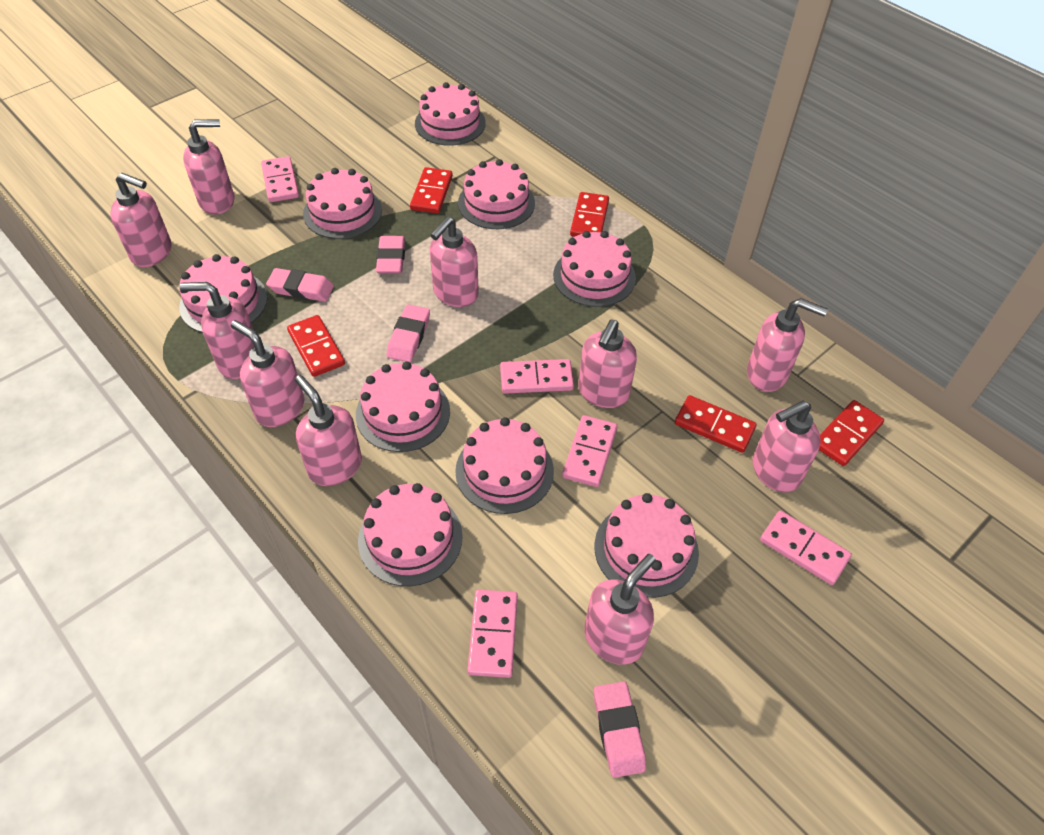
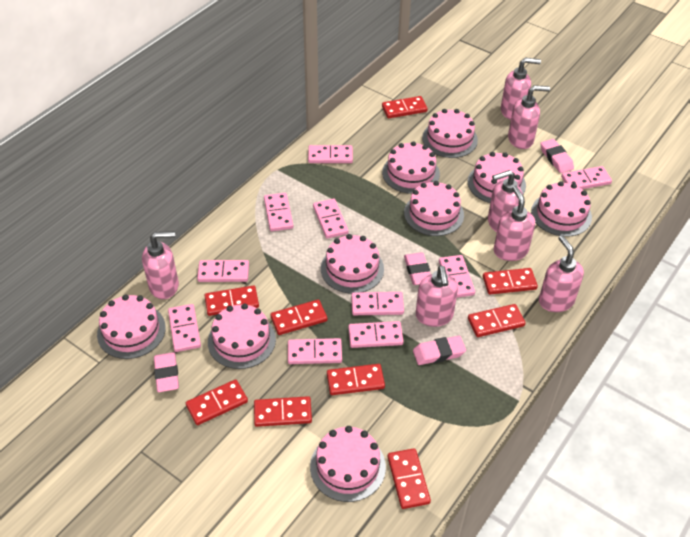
pink domino: 5 -> 10
pink soap dispenser: 10 -> 7
red domino: 5 -> 9

